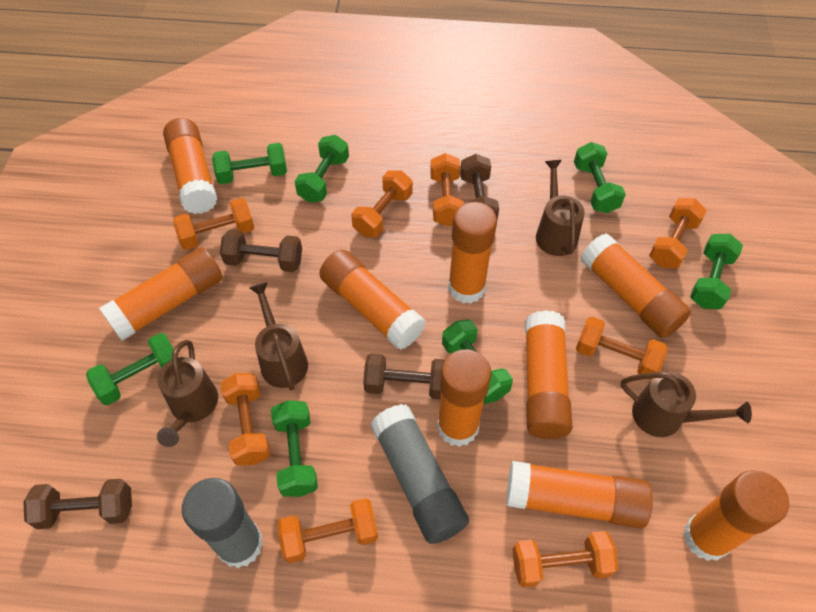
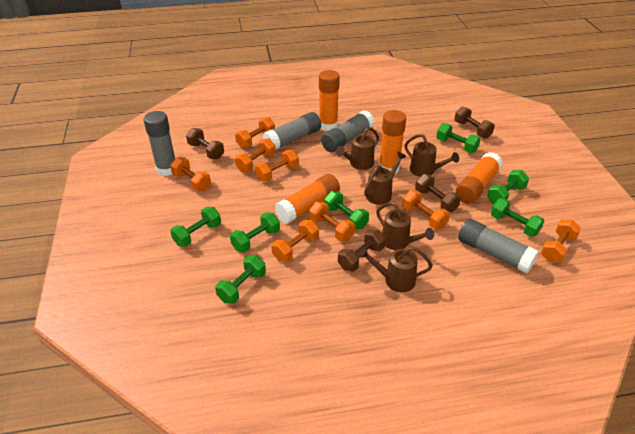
brown watering can: 4 -> 5
grey glue stick: 2 -> 4
orange glue stick: 9 -> 4

